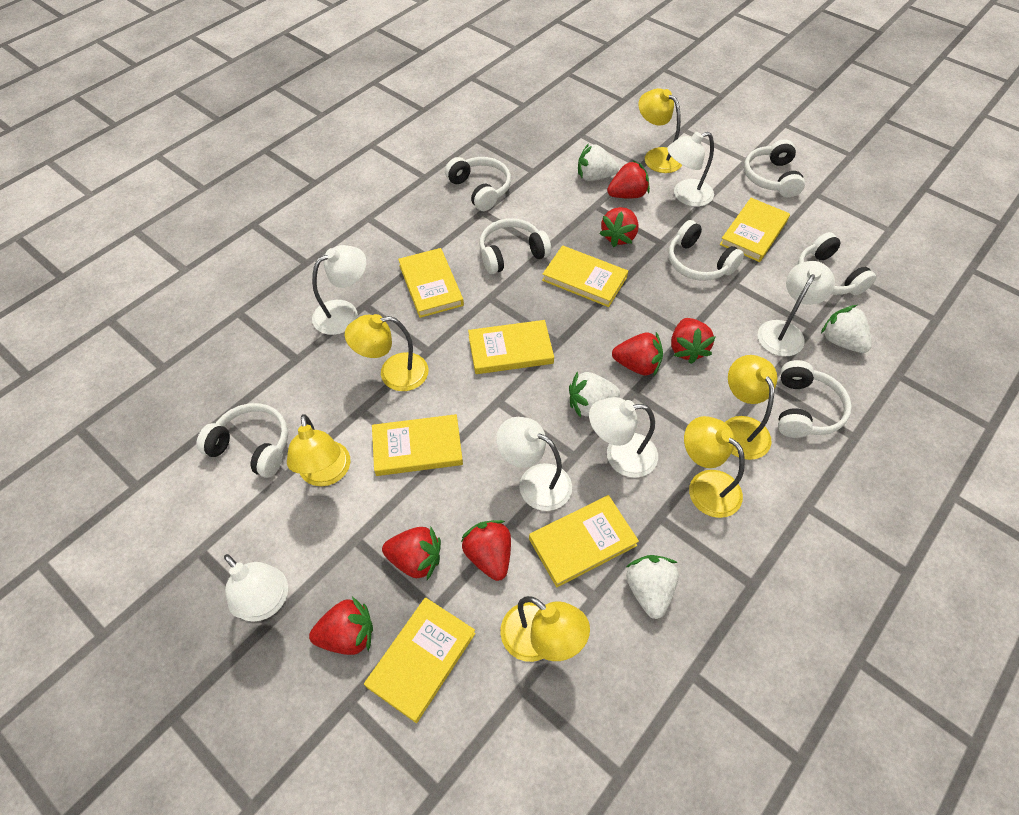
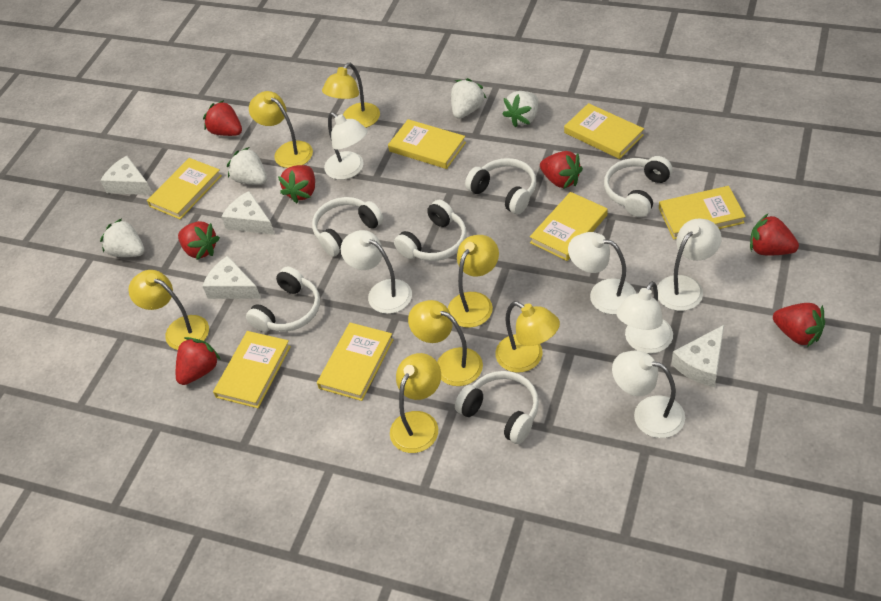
white cheese: 0 -> 4
white headphones: 7 -> 6
yellow lamp: 6 -> 7

